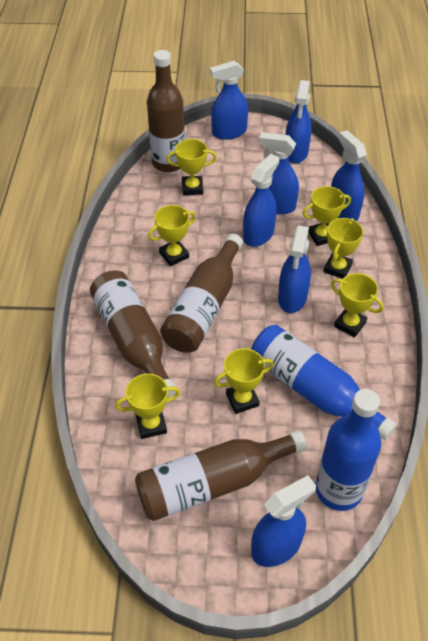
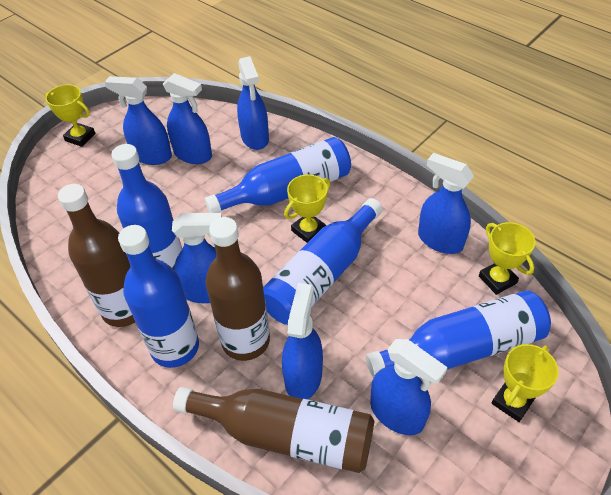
blue bottle: 2 -> 5
brown bottle: 4 -> 3
yellow trophy: 7 -> 4

